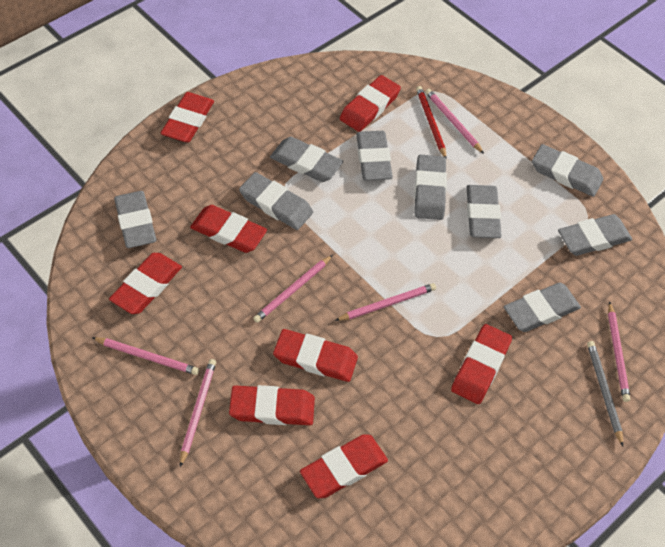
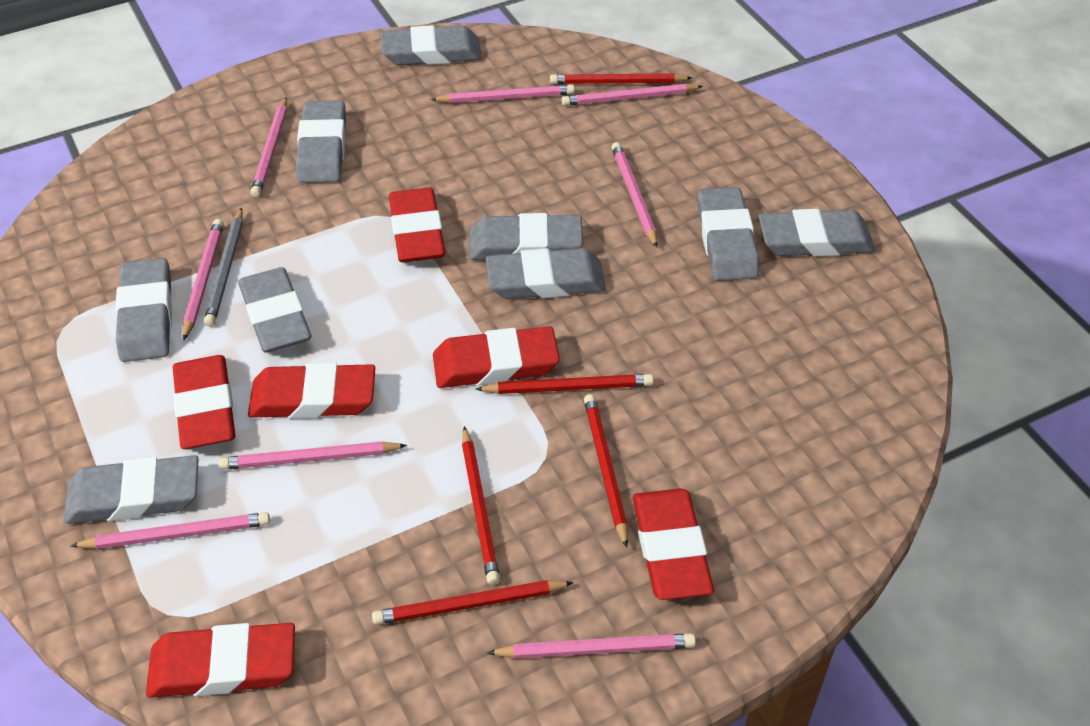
pink pencil: 6 -> 8
red eraser: 8 -> 6
red pencil: 1 -> 5

